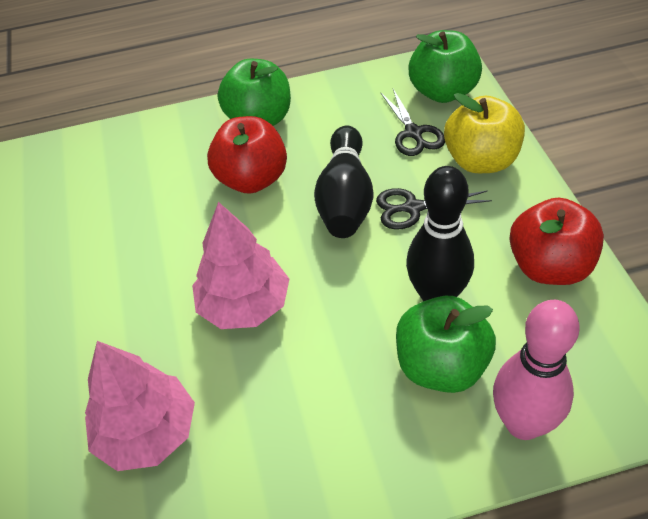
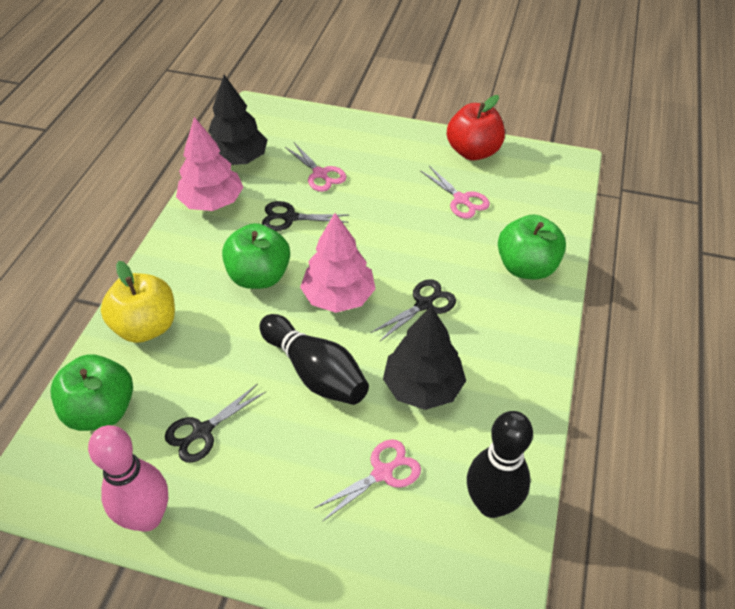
black scissors: 2 -> 3
black tree: 0 -> 2
pink scissors: 0 -> 3
red apple: 2 -> 1

